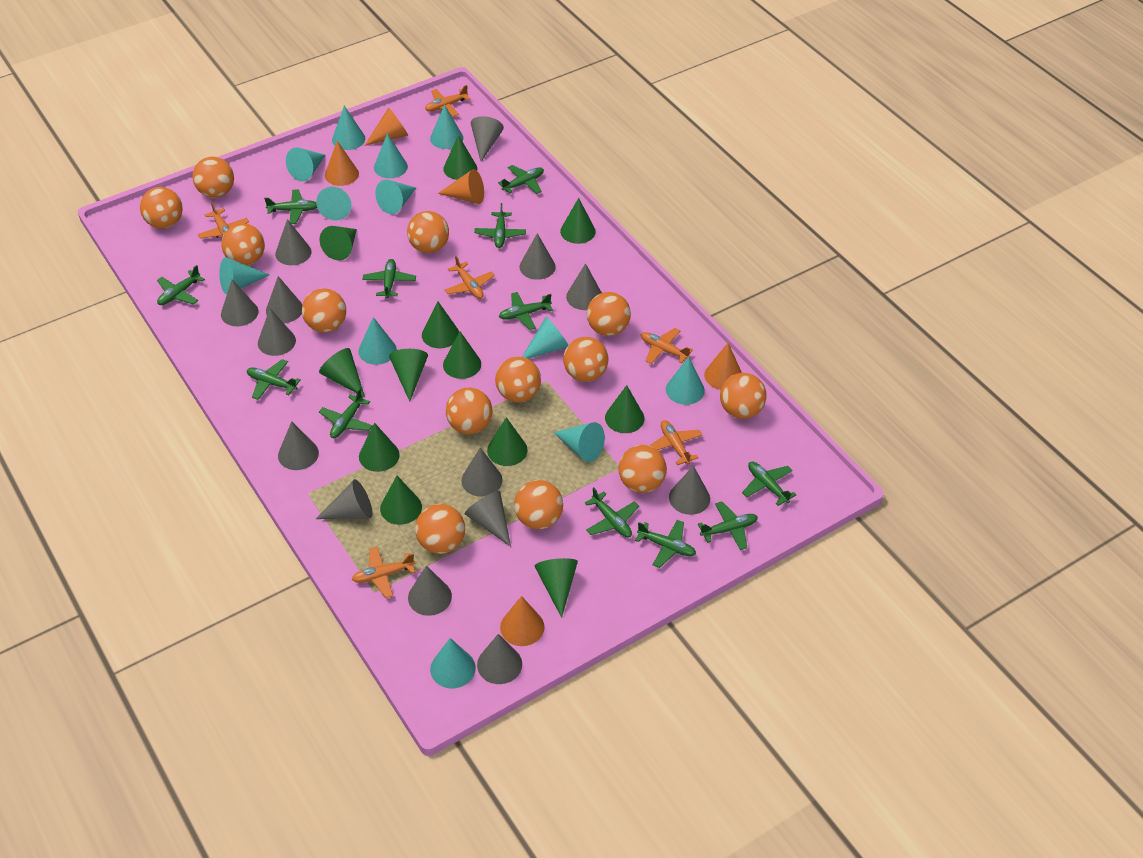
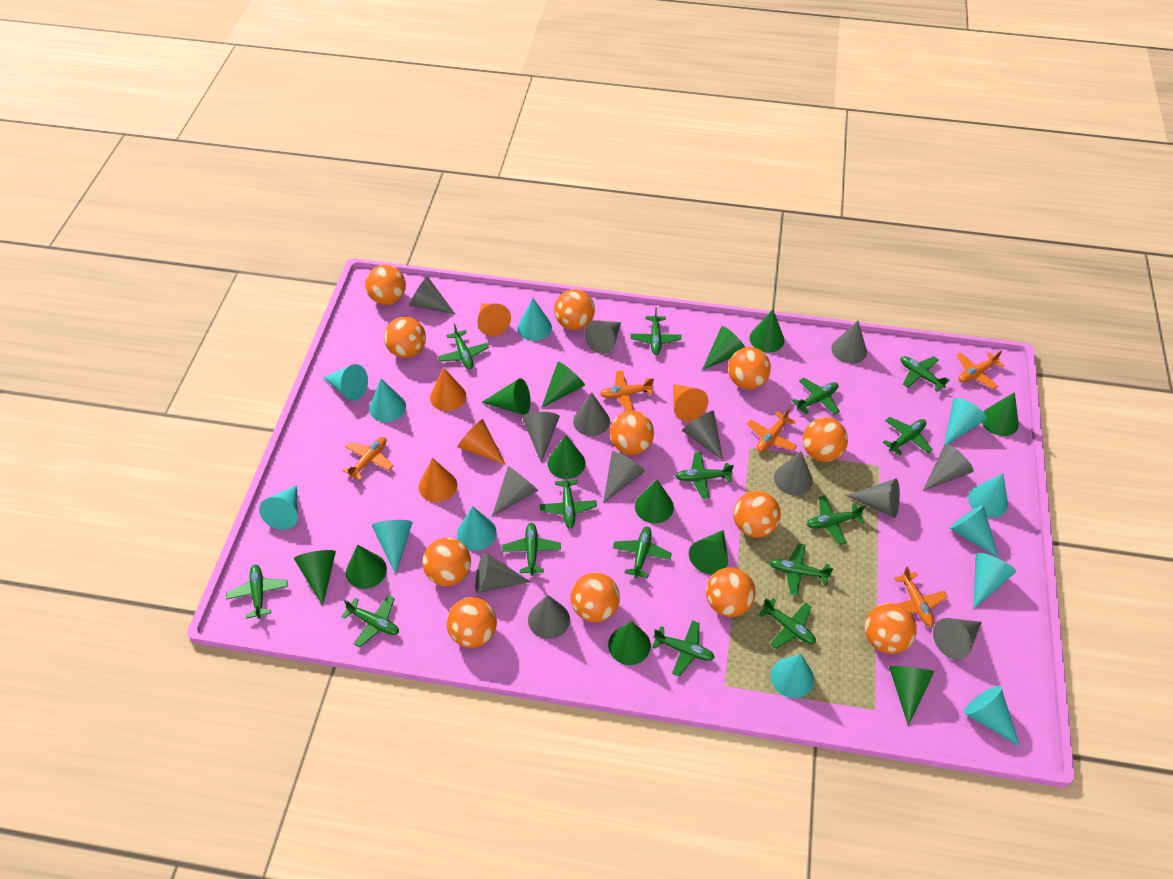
green plane: 12 -> 15
orange ball: 13 -> 12
orange plane: 6 -> 5

